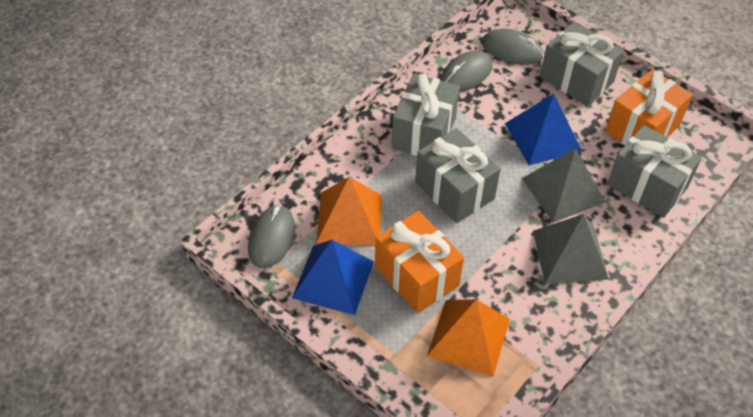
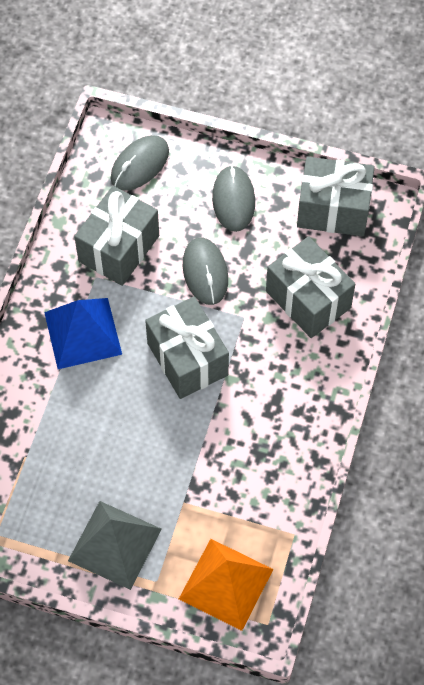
blue pyramid: 2 -> 1
grey pyramid: 2 -> 1
orange gift: 2 -> 0
orange pyramid: 2 -> 1

